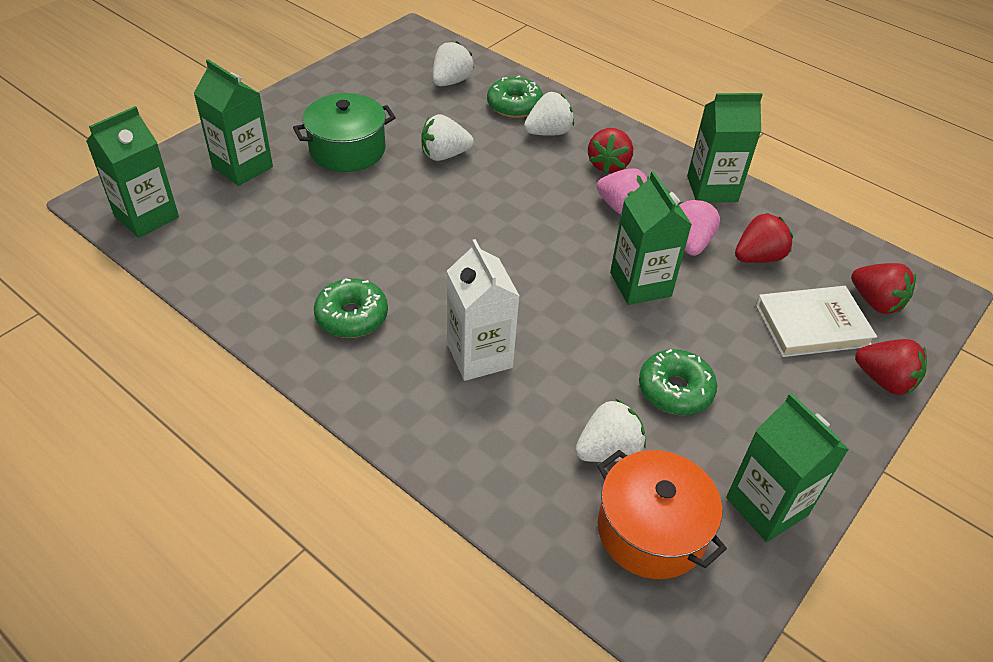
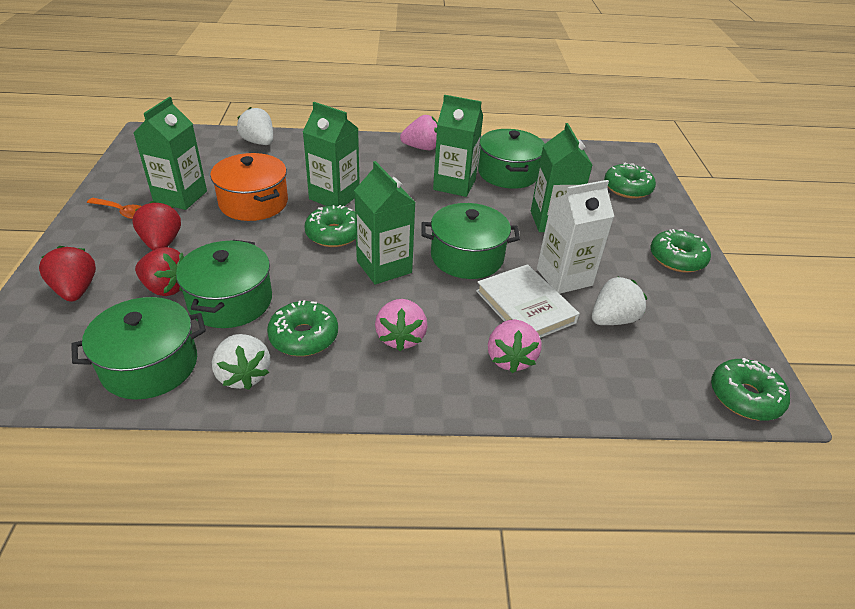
green donut: 3 -> 5
green pot: 1 -> 4
orange spoon: 0 -> 1
pink strawberry: 2 -> 3
red strawberry: 4 -> 3
white strawberry: 4 -> 3

